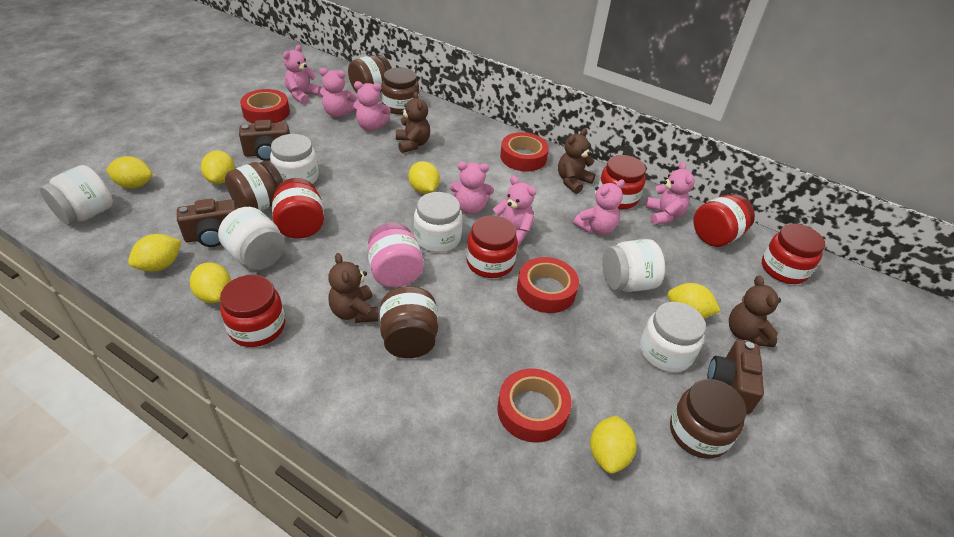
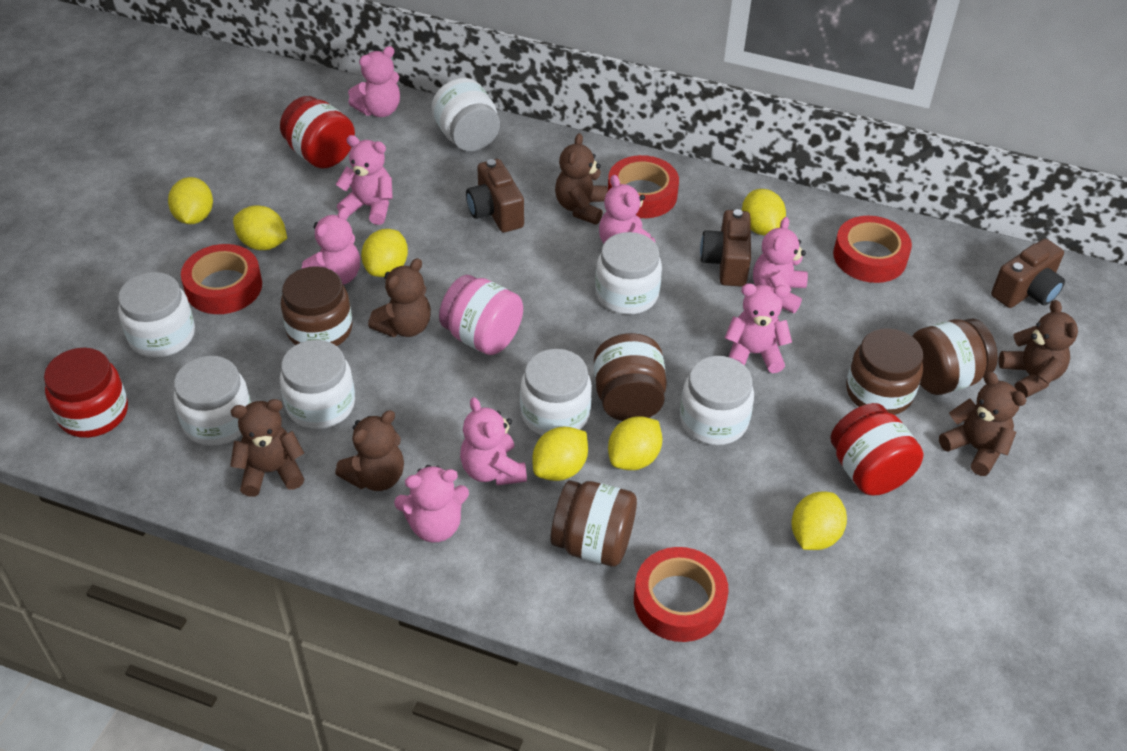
brown teddy bear: 4 -> 6
pink teddy bear: 7 -> 8
red jar: 6 -> 3
white jar: 6 -> 7

